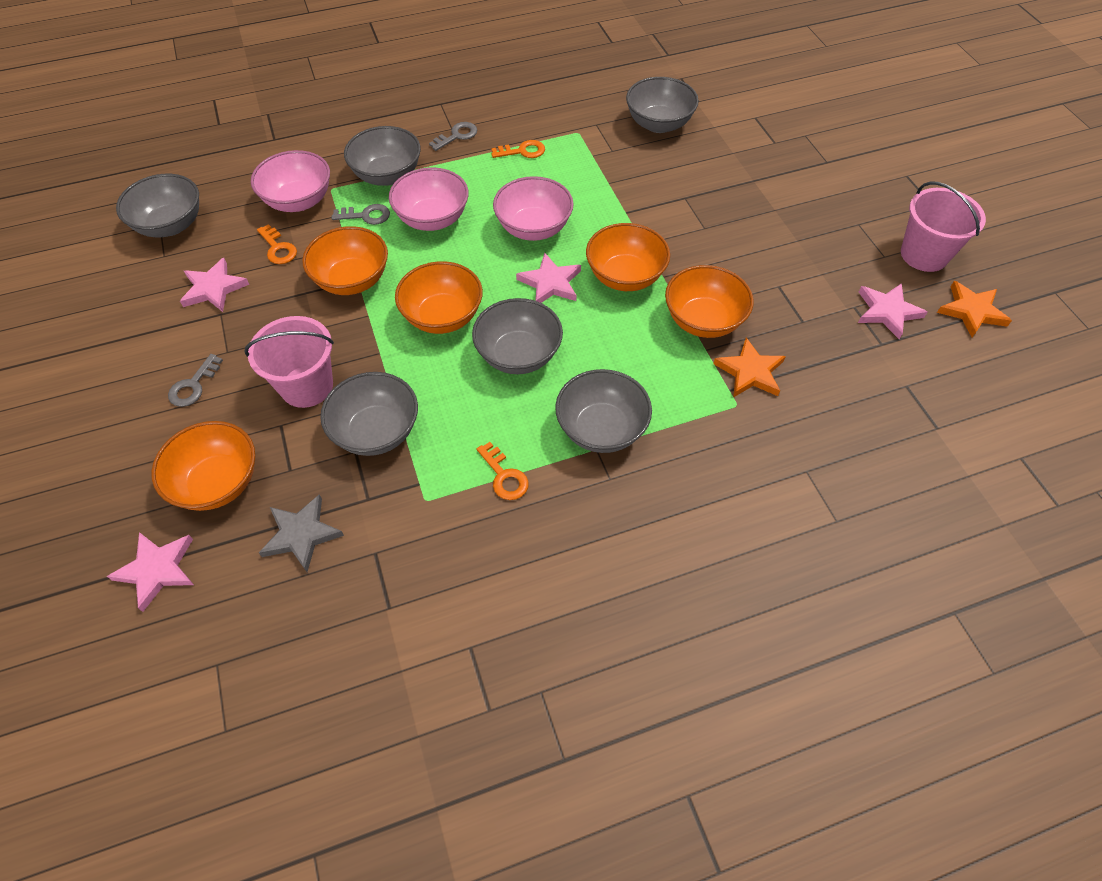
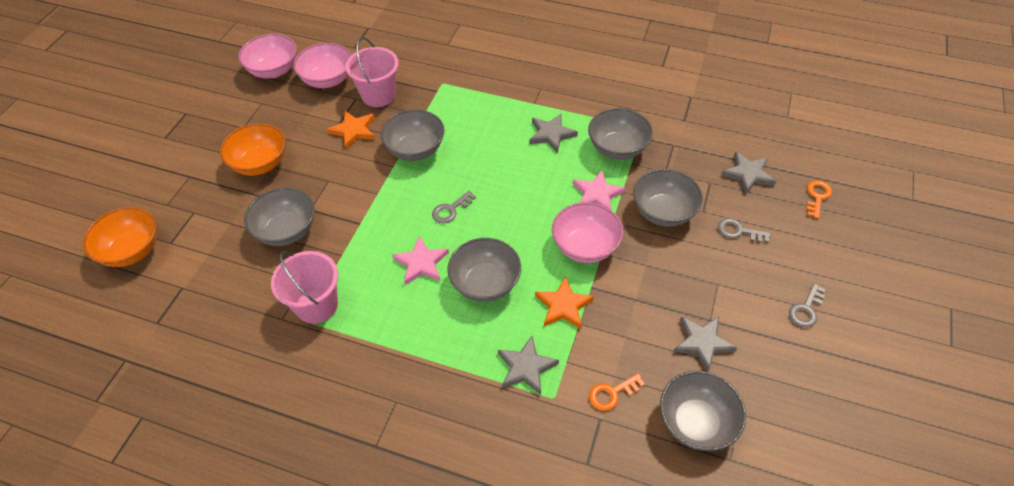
grey star: 1 -> 4
orange bowl: 5 -> 2
orange key: 3 -> 2
pink star: 4 -> 2

